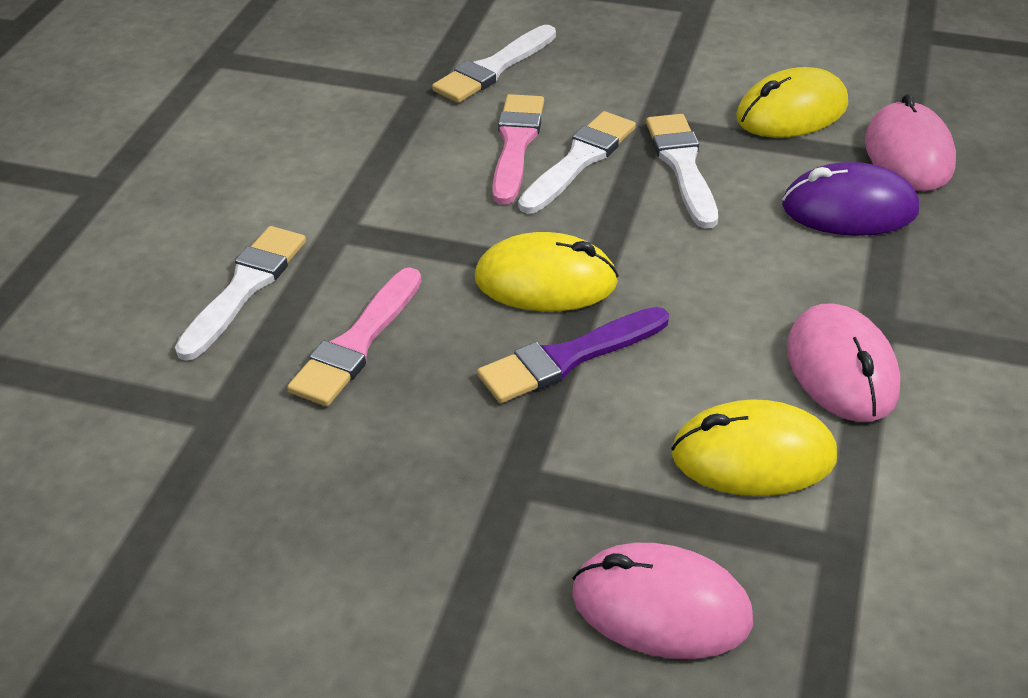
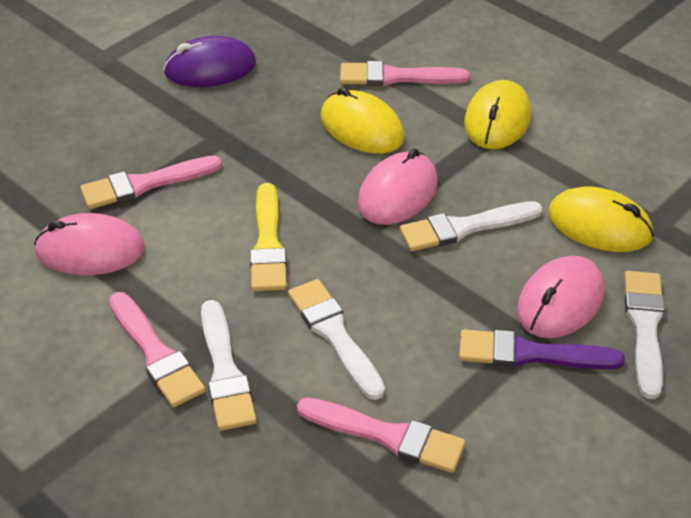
pink brush: 2 -> 4
yellow brush: 0 -> 1

